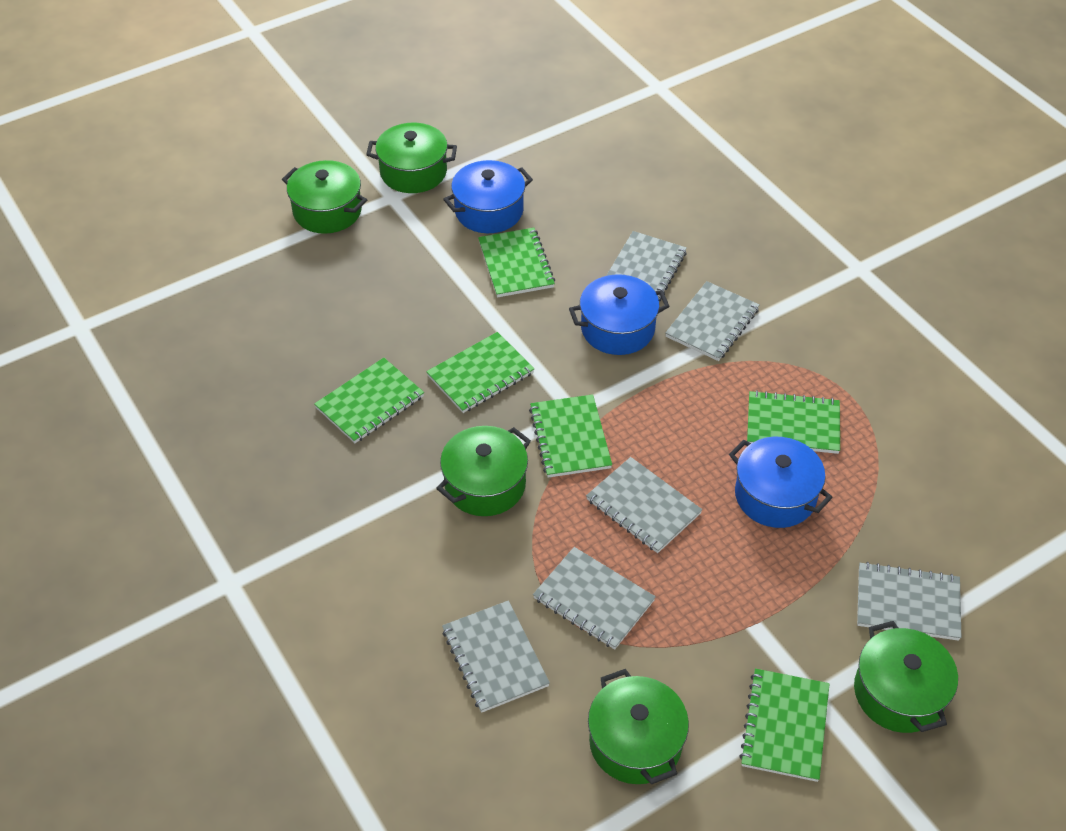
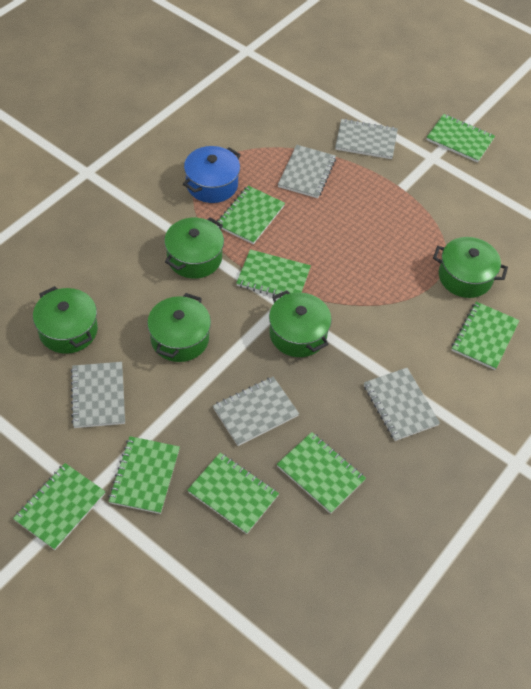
blue pot: 3 -> 1
green notebook: 6 -> 8
grey notebook: 6 -> 5

